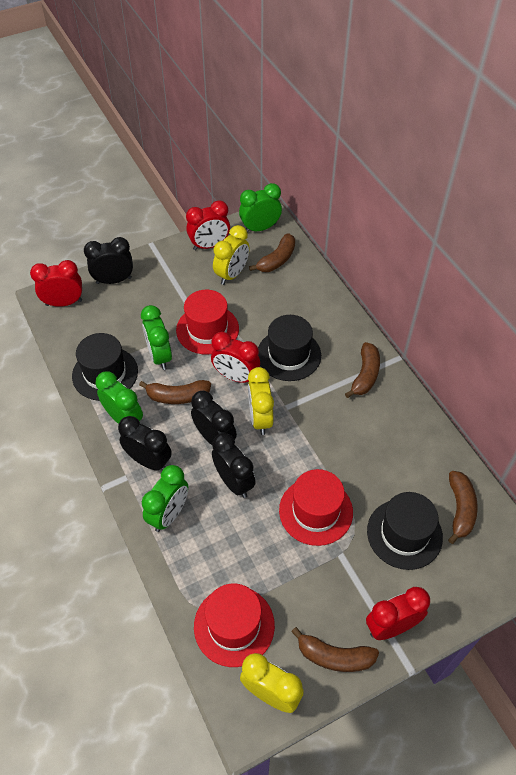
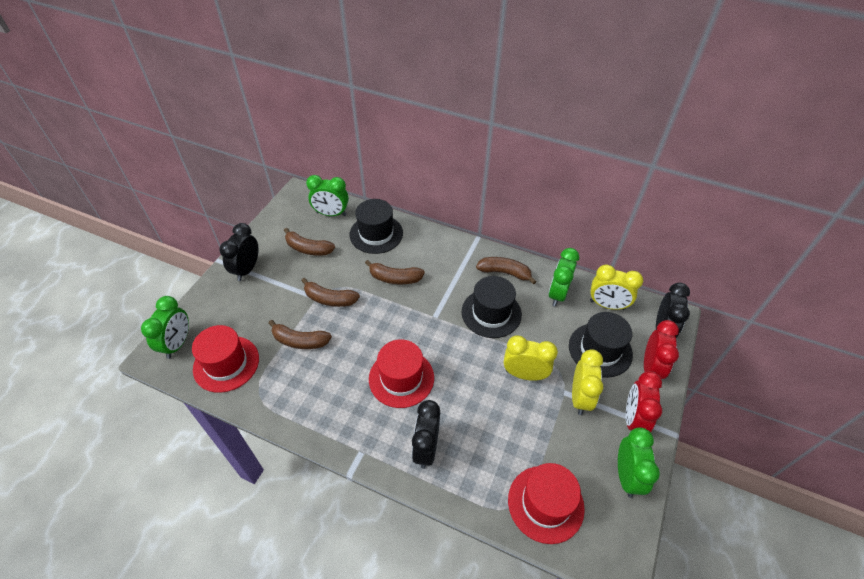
black clock: 4 -> 3
red clock: 4 -> 2

